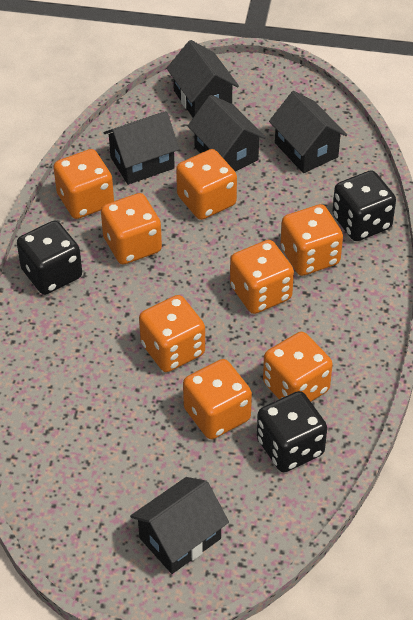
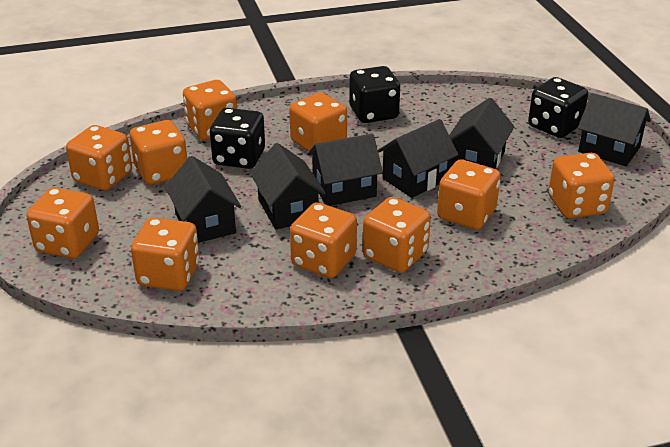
black house: 5 -> 6
orange dice: 8 -> 10

